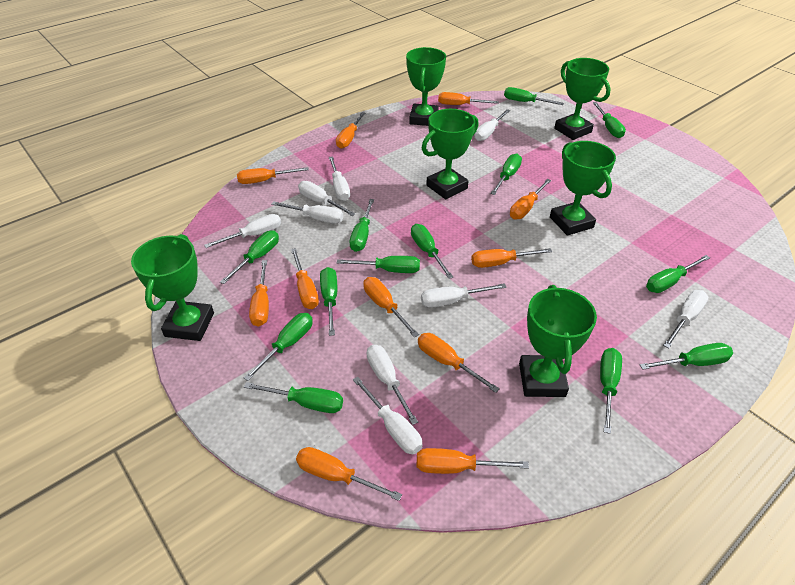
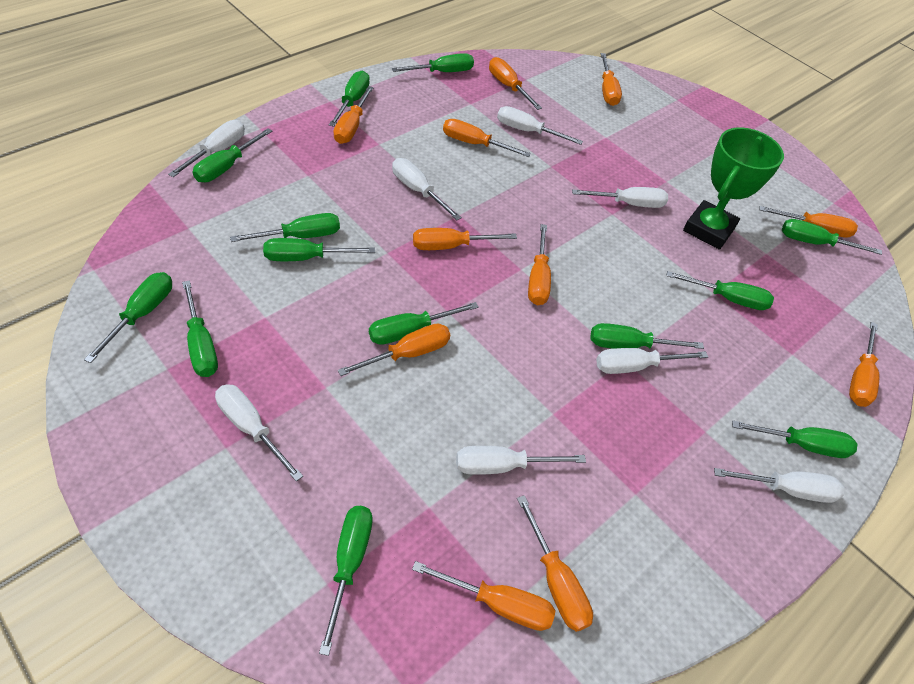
green trophy: 6 -> 1
white screwdriver: 9 -> 8

